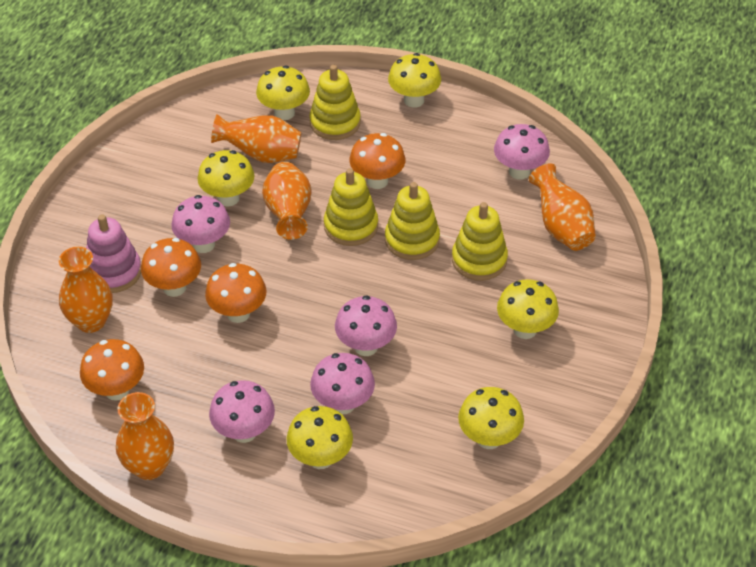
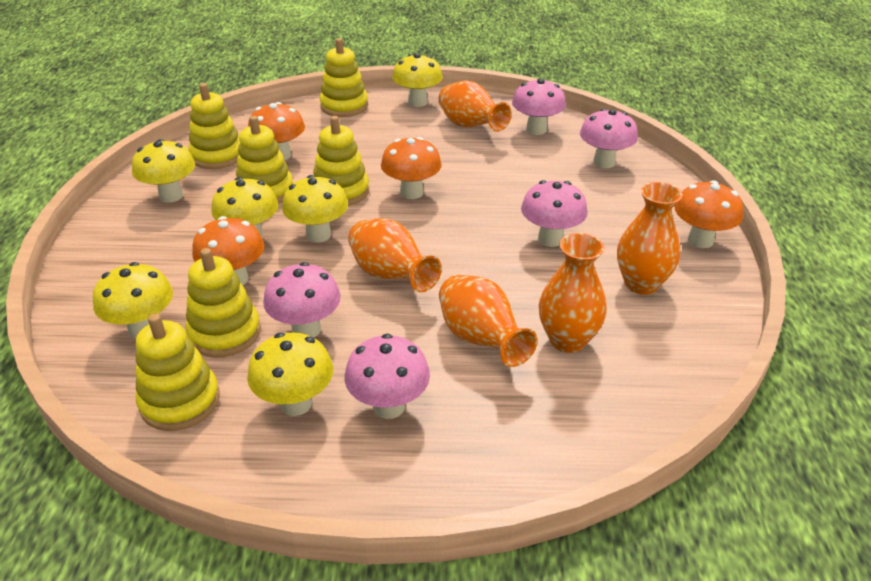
pink stacking toy: 1 -> 0
yellow stacking toy: 4 -> 6

